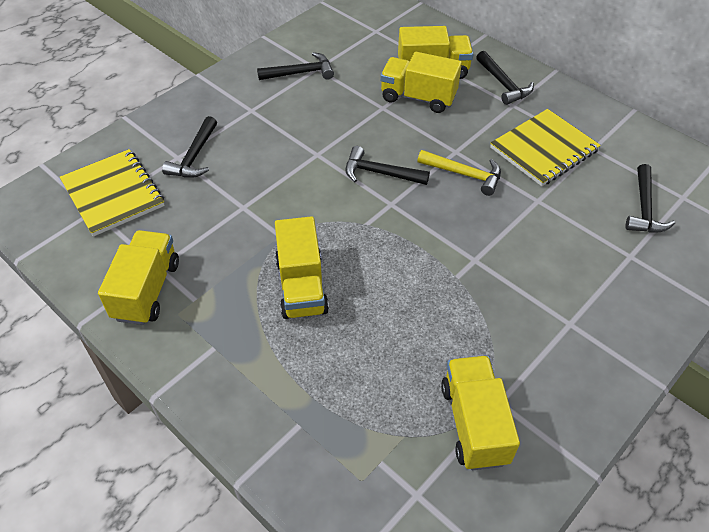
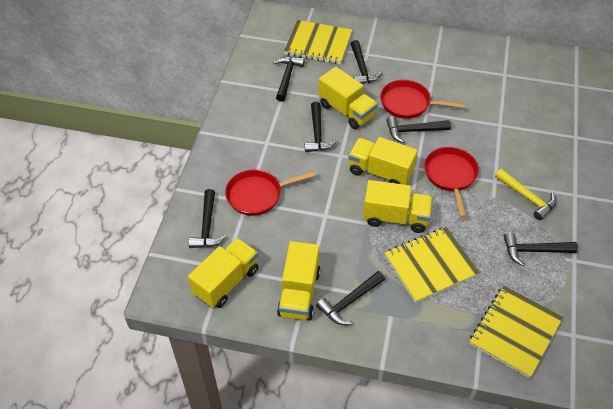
black hammer: 5 -> 7
red pan: 0 -> 3
yellow notebook: 2 -> 3

